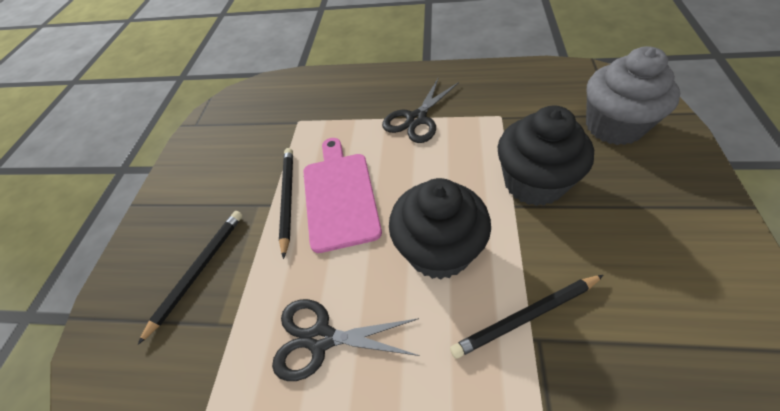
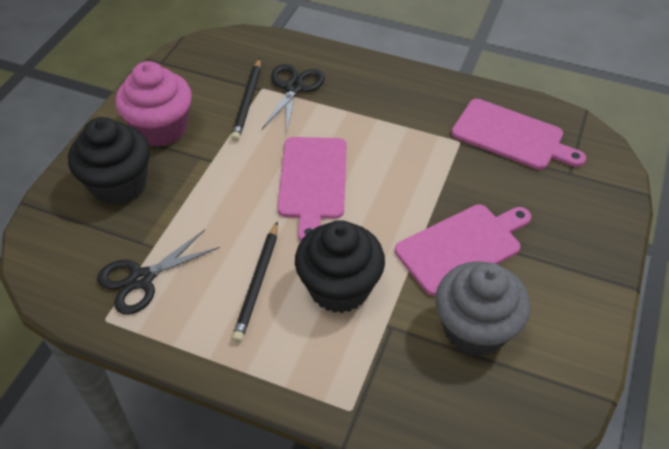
black pencil: 3 -> 2
pink cupcake: 0 -> 1
pink cutting board: 1 -> 3

